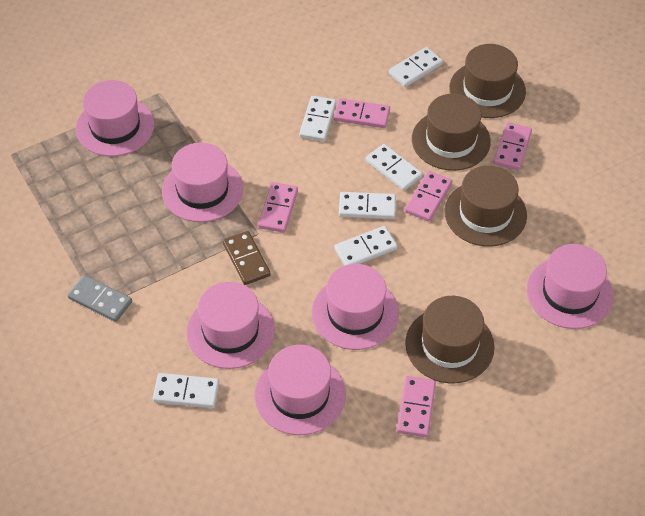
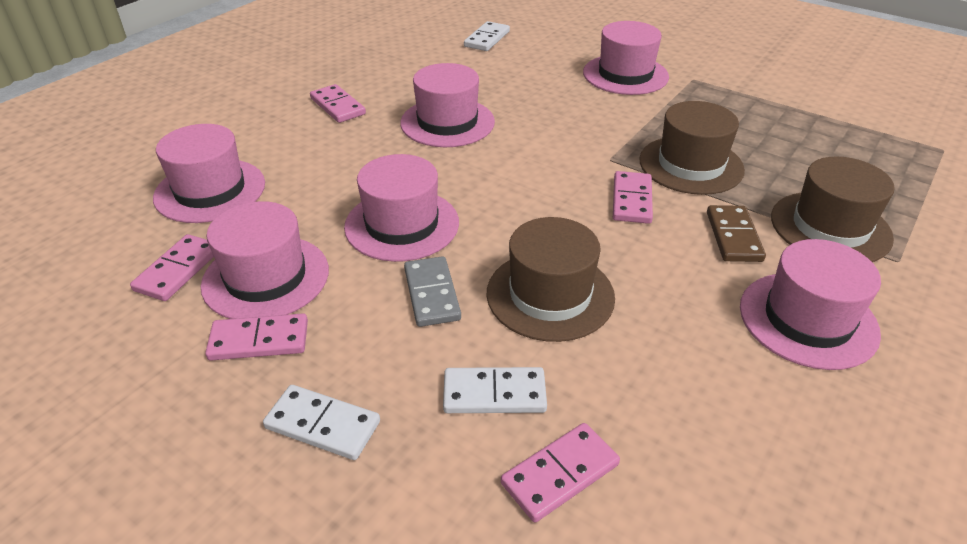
brown hat: 4 -> 3
white domino: 6 -> 3

